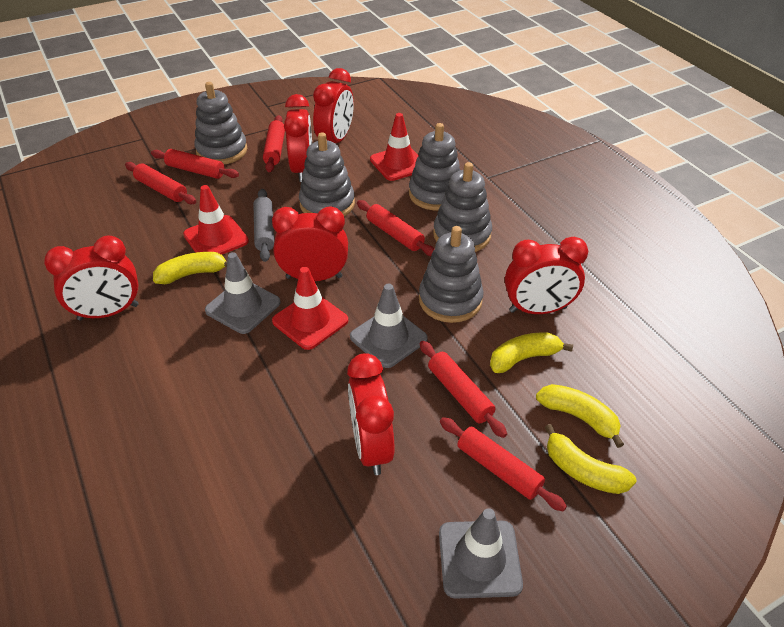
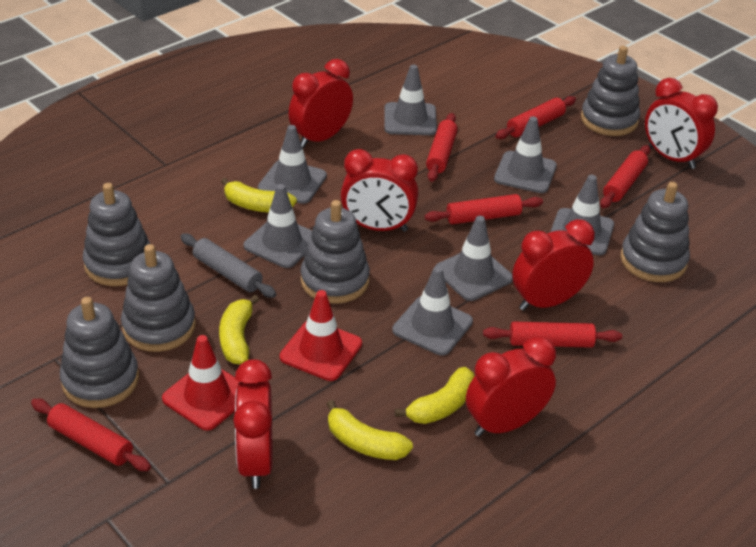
grey stacking toy: 5 -> 6
grey traffic cone: 3 -> 7
red traffic cone: 3 -> 2

